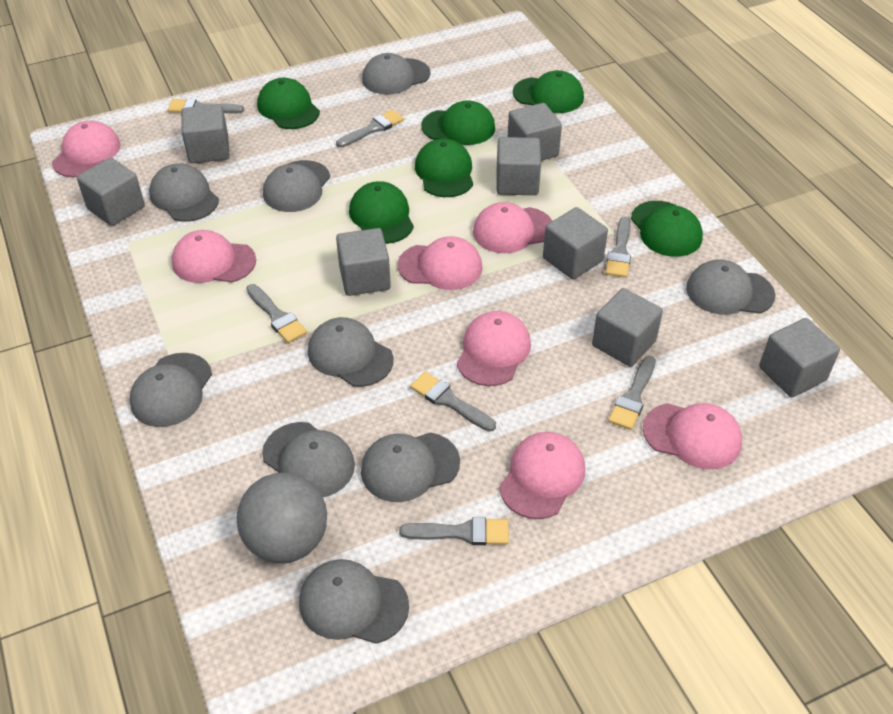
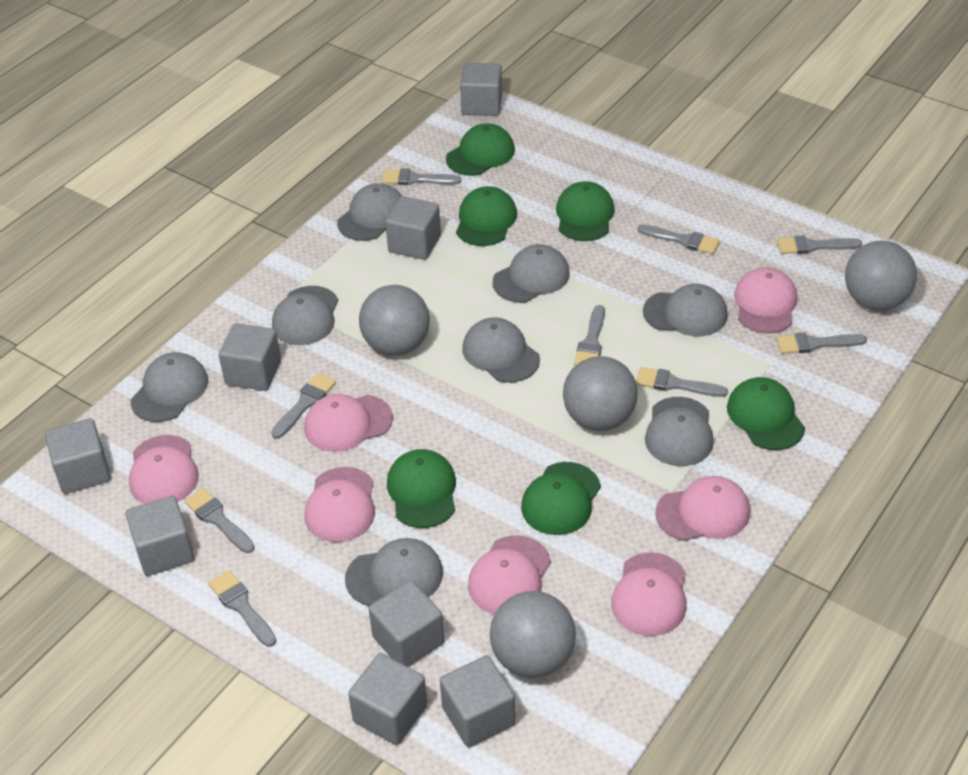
grey ball: 1 -> 4
grey brush: 7 -> 9
grey cap: 9 -> 8

